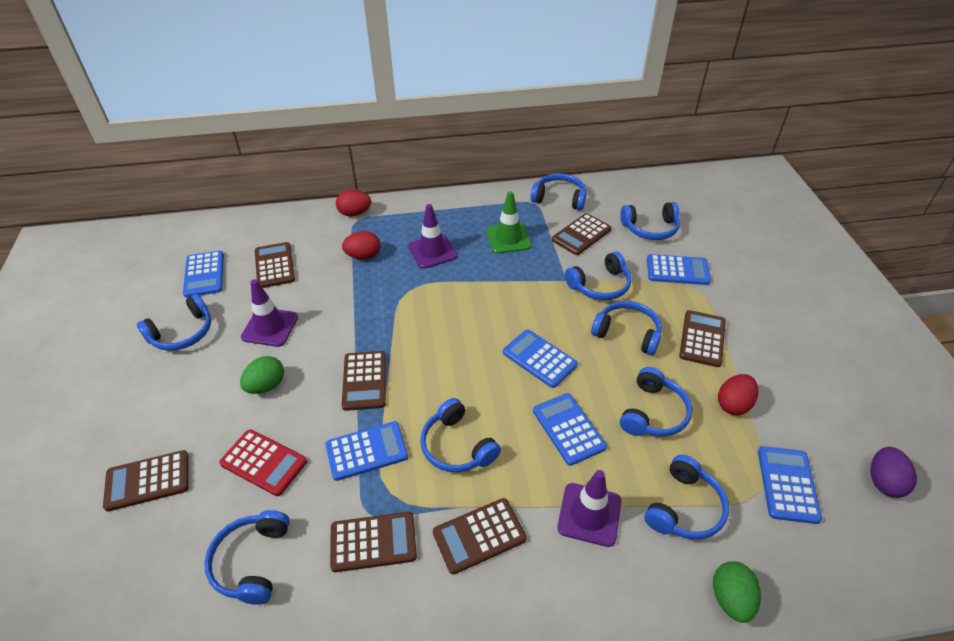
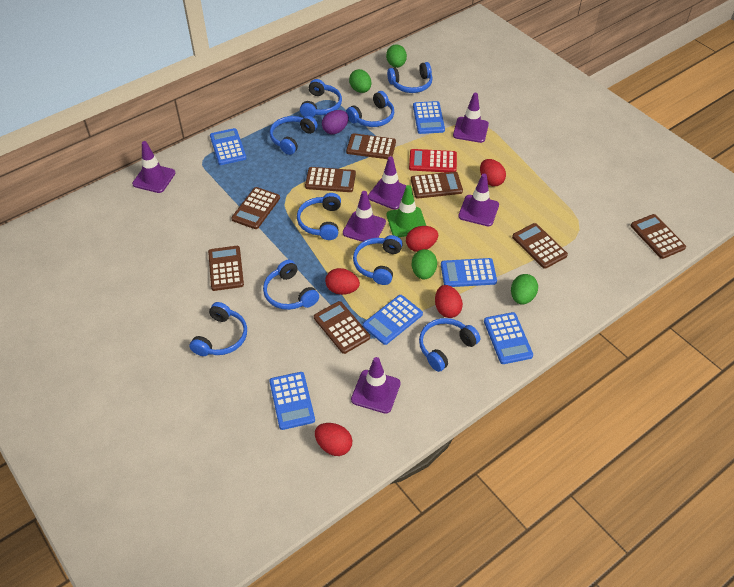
brown calculator: 7 -> 8
green egg: 2 -> 4
purple traffic cone: 3 -> 6
red egg: 3 -> 5

